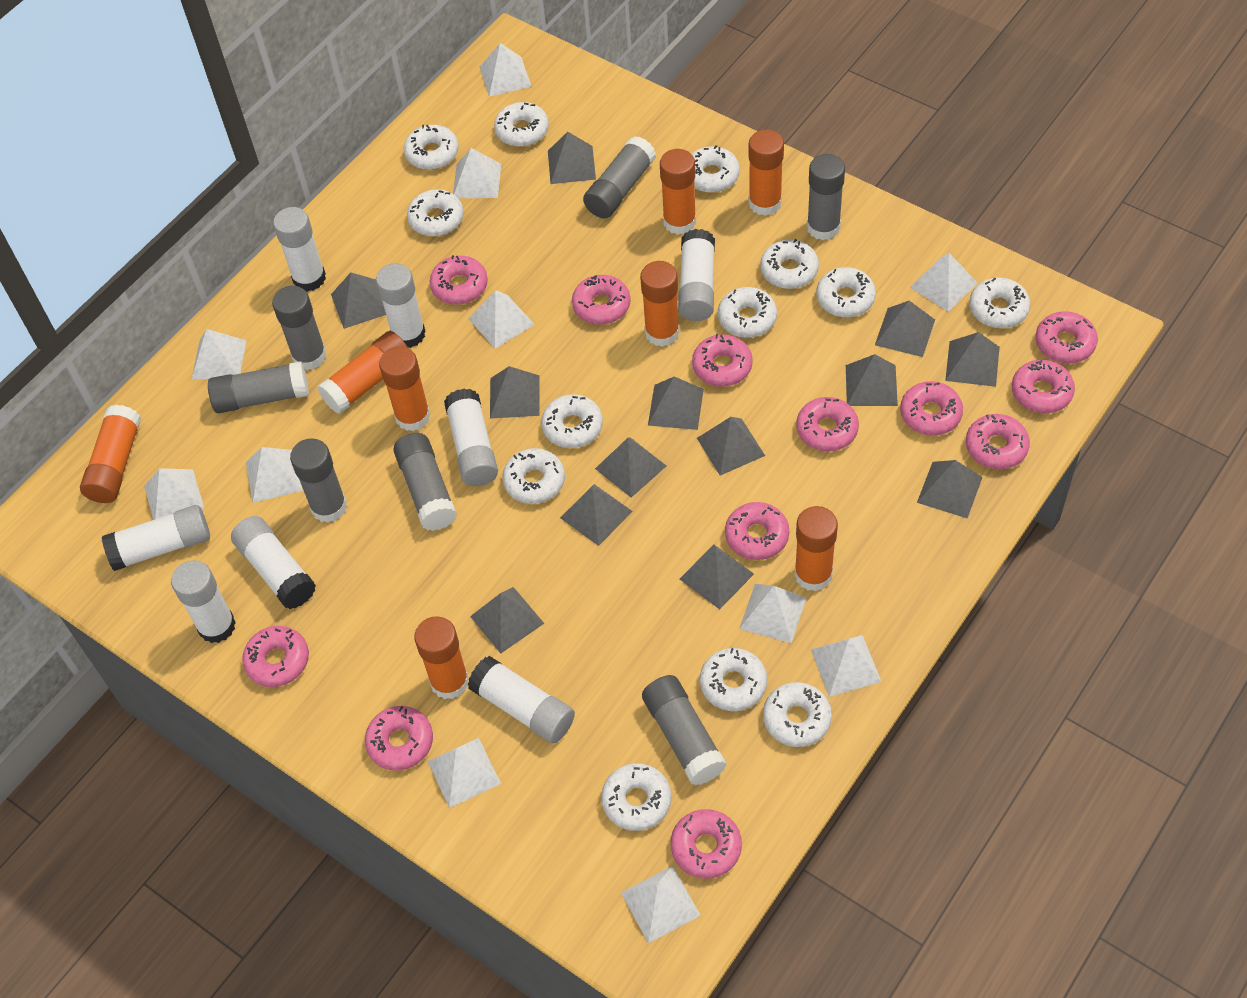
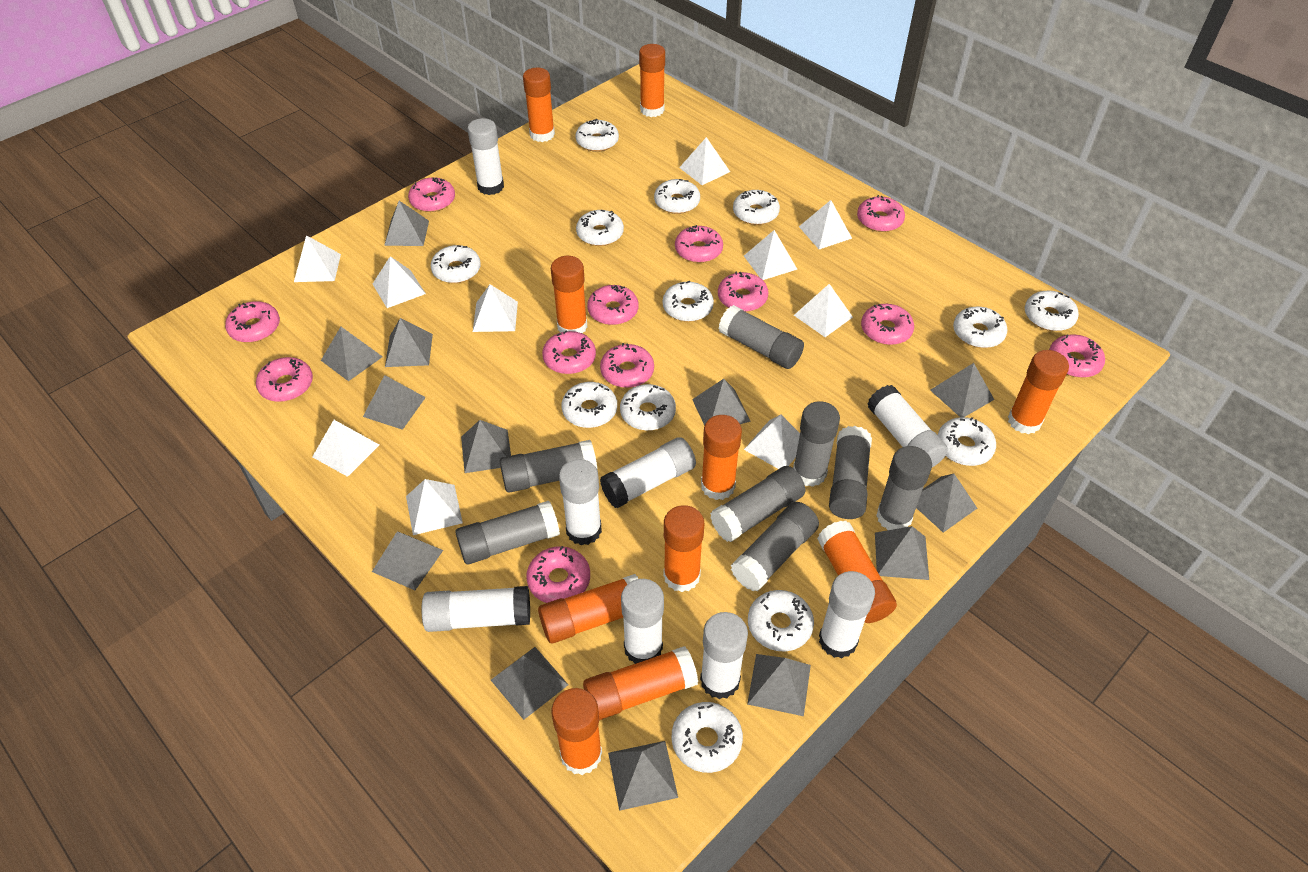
grey glue stick: 7 -> 8
orange glue stick: 8 -> 10
white pyramid: 11 -> 10

